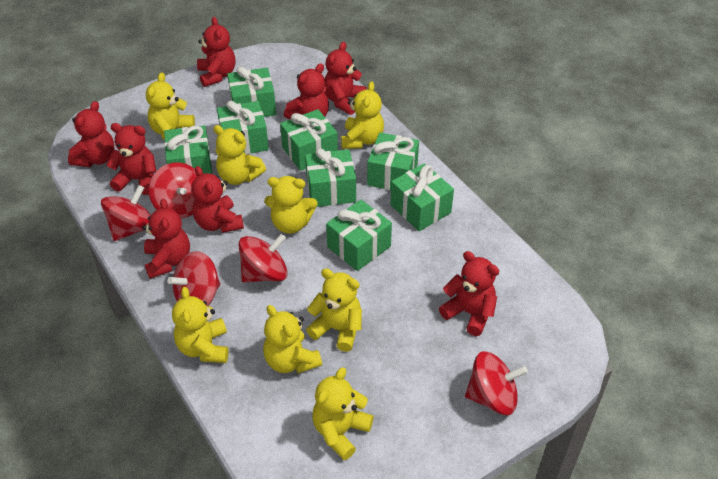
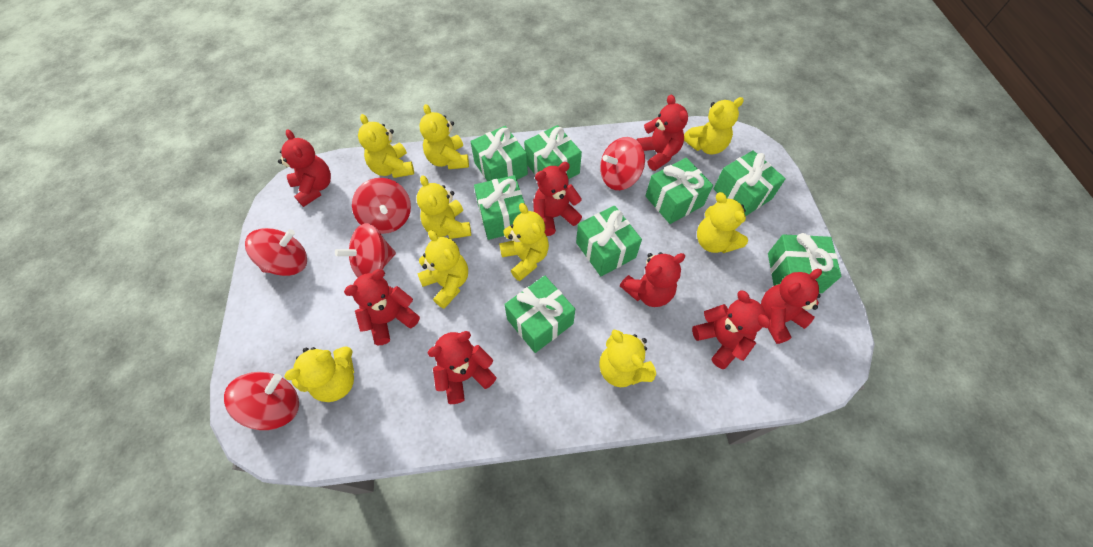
yellow teddy bear: 8 -> 9

